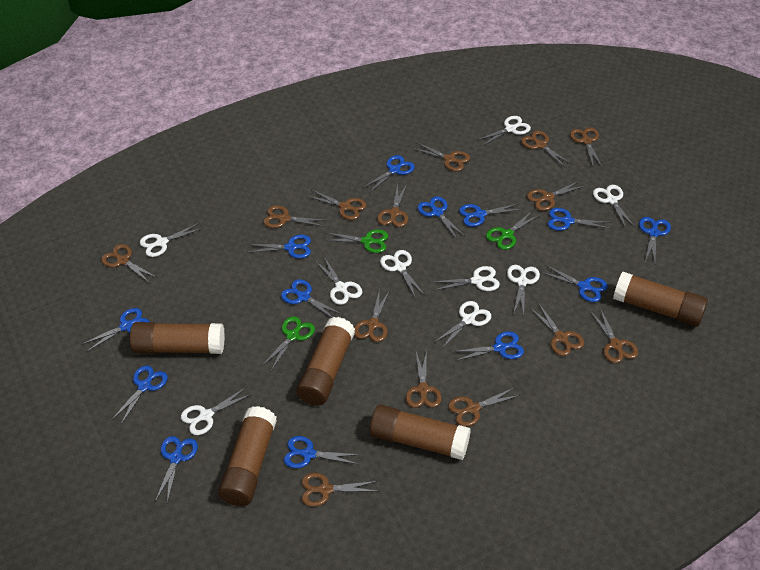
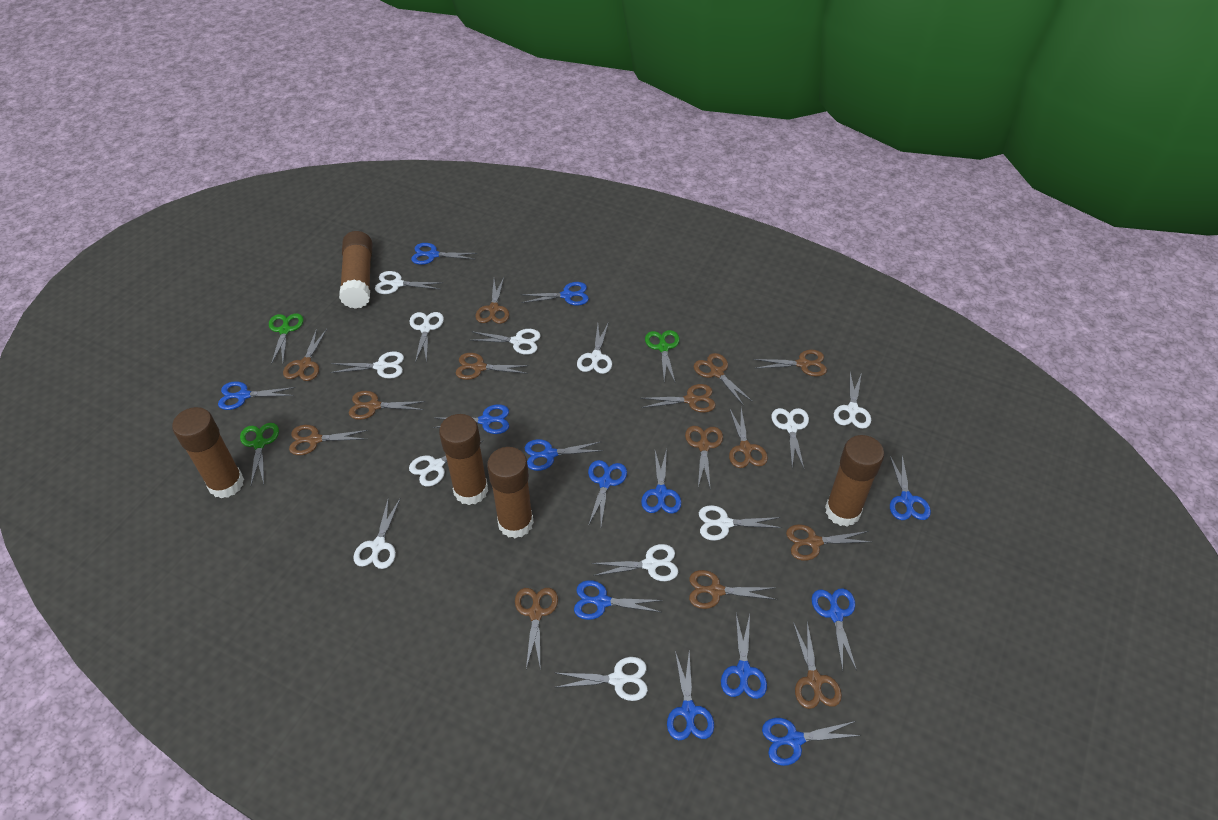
white scissors: 9 -> 12

